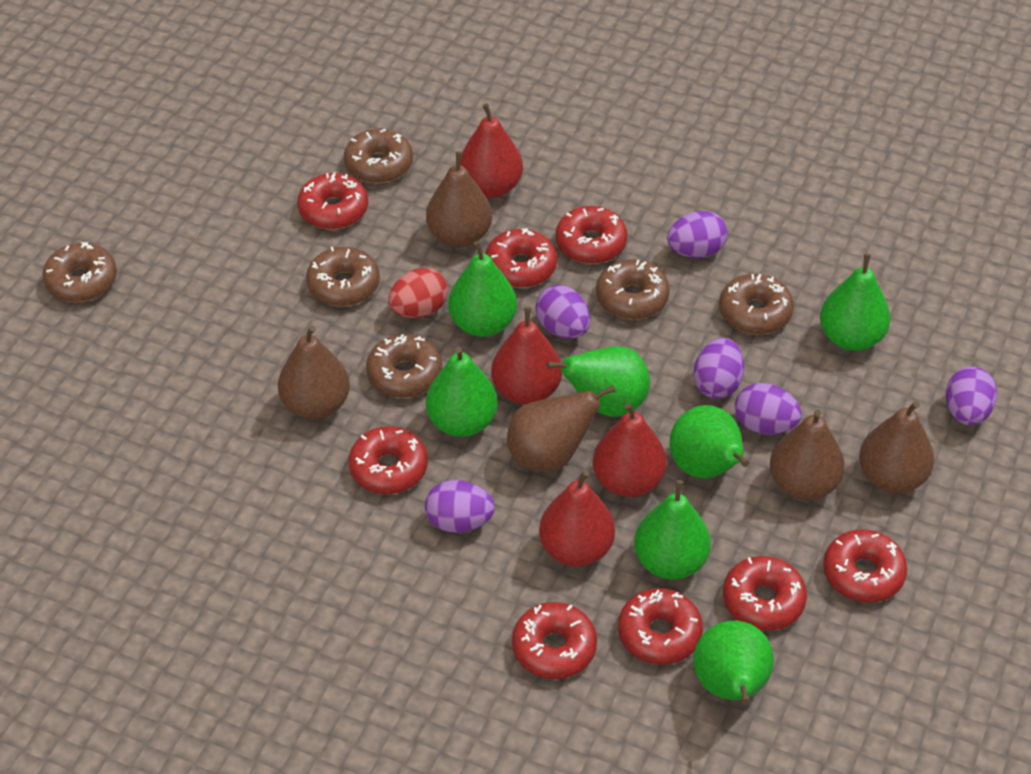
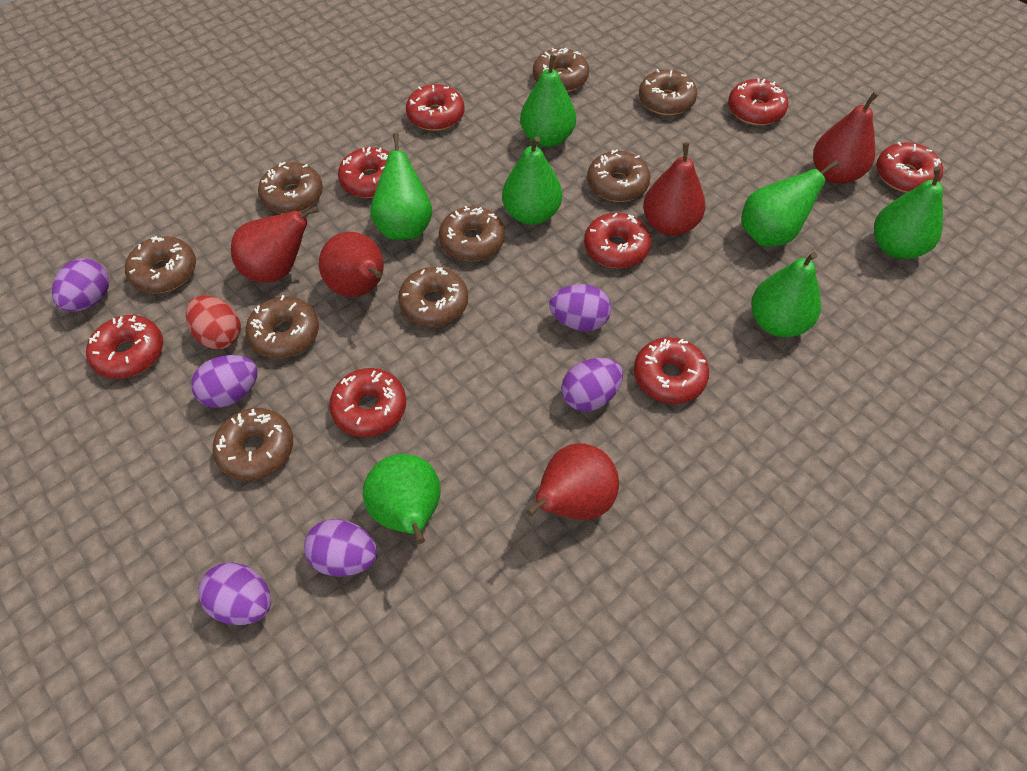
brown donut: 6 -> 9
brown pear: 5 -> 0
red pear: 4 -> 5

